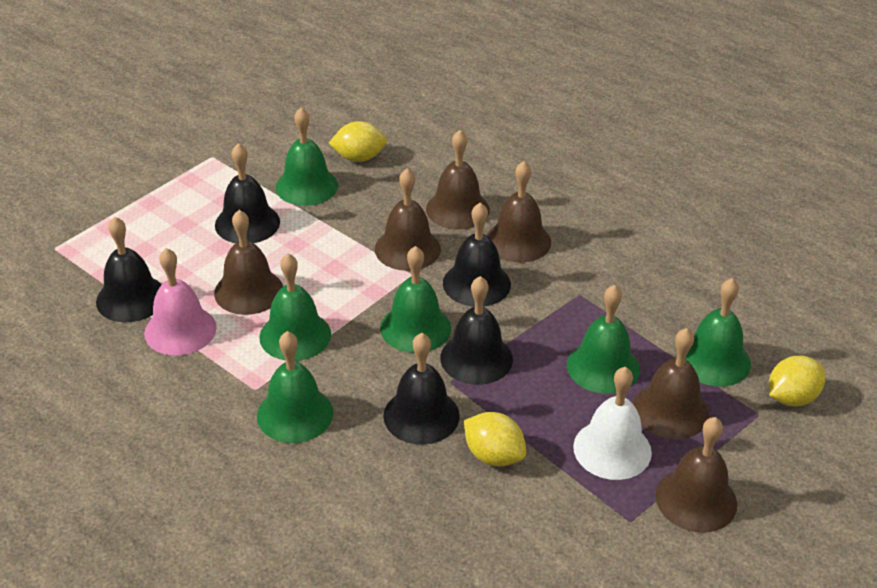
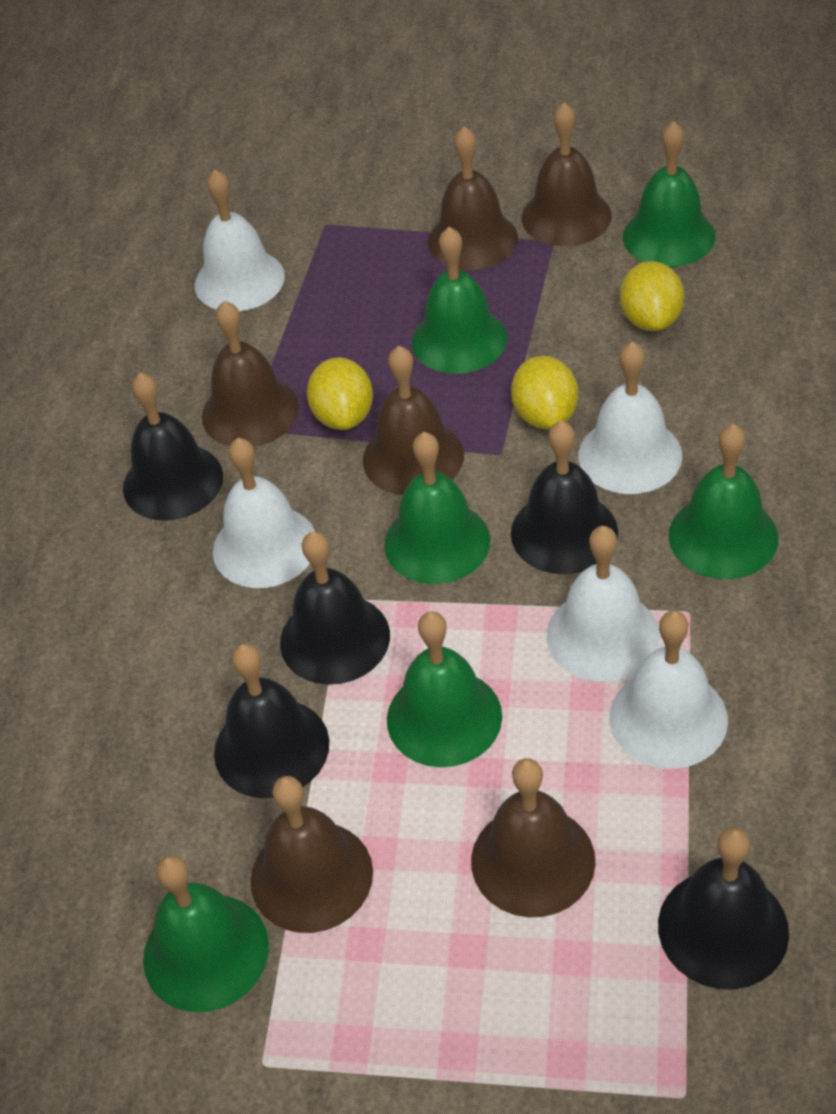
pink bell: 1 -> 0
white bell: 1 -> 5

